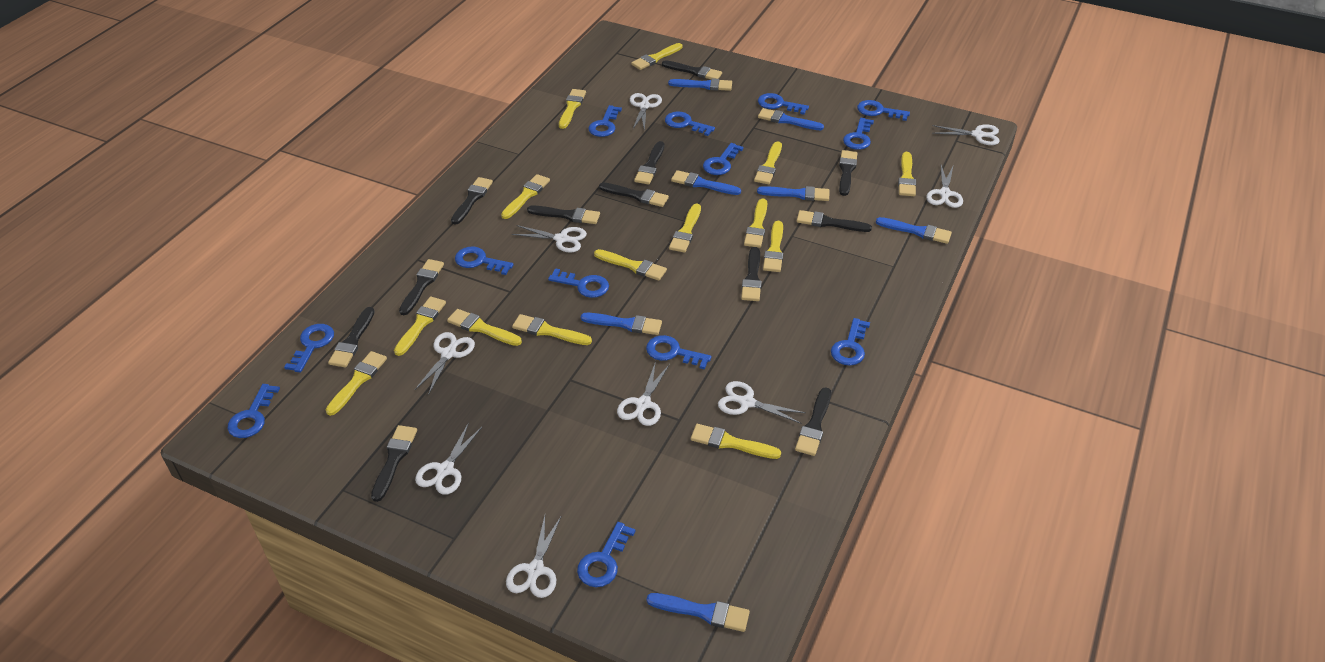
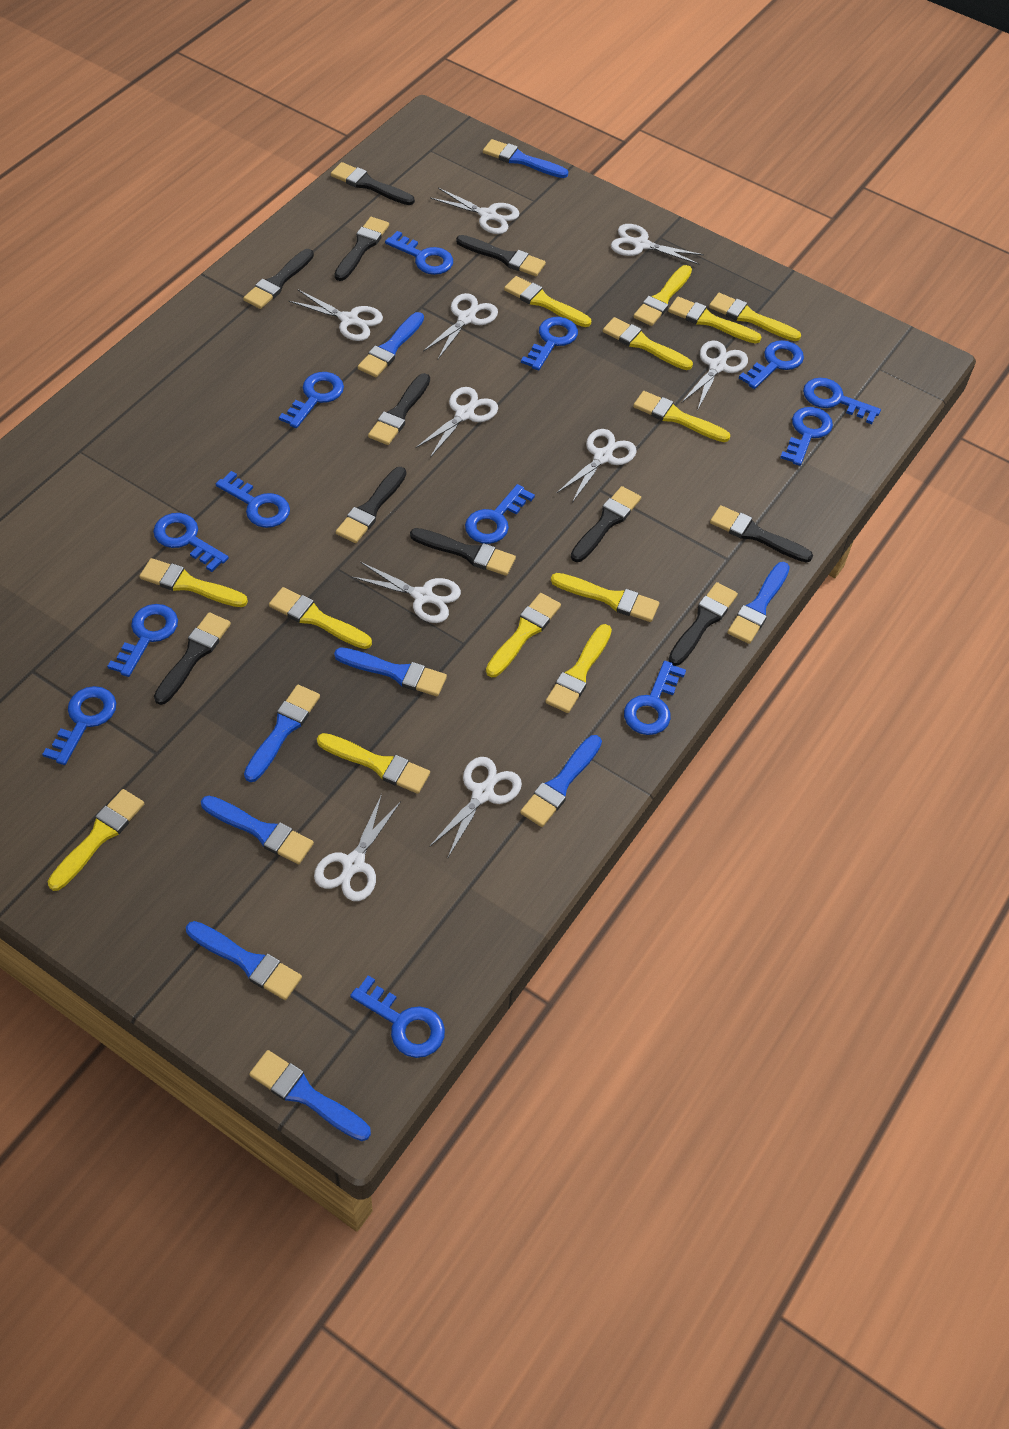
black brush: 12 -> 11
blue brush: 7 -> 9
white scissors: 9 -> 10
yellow brush: 14 -> 13

